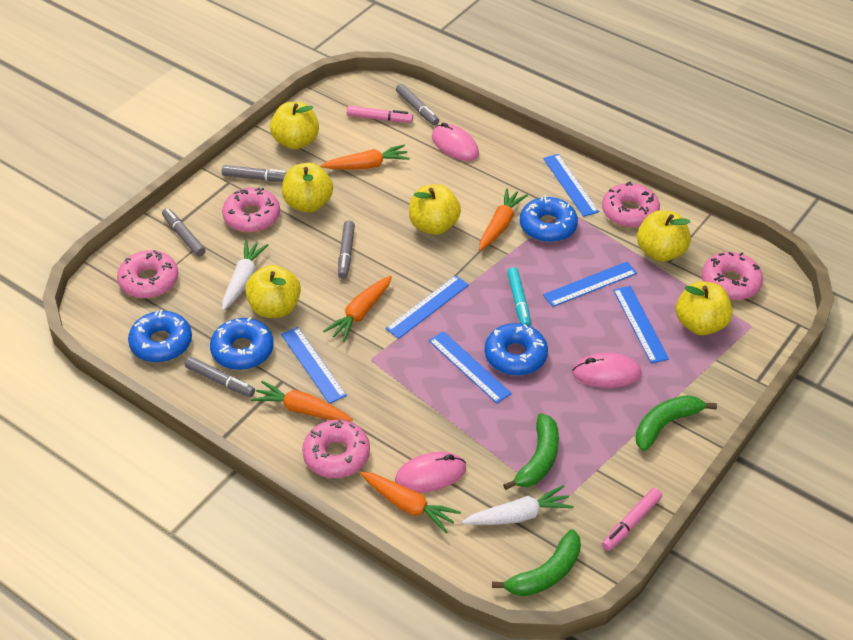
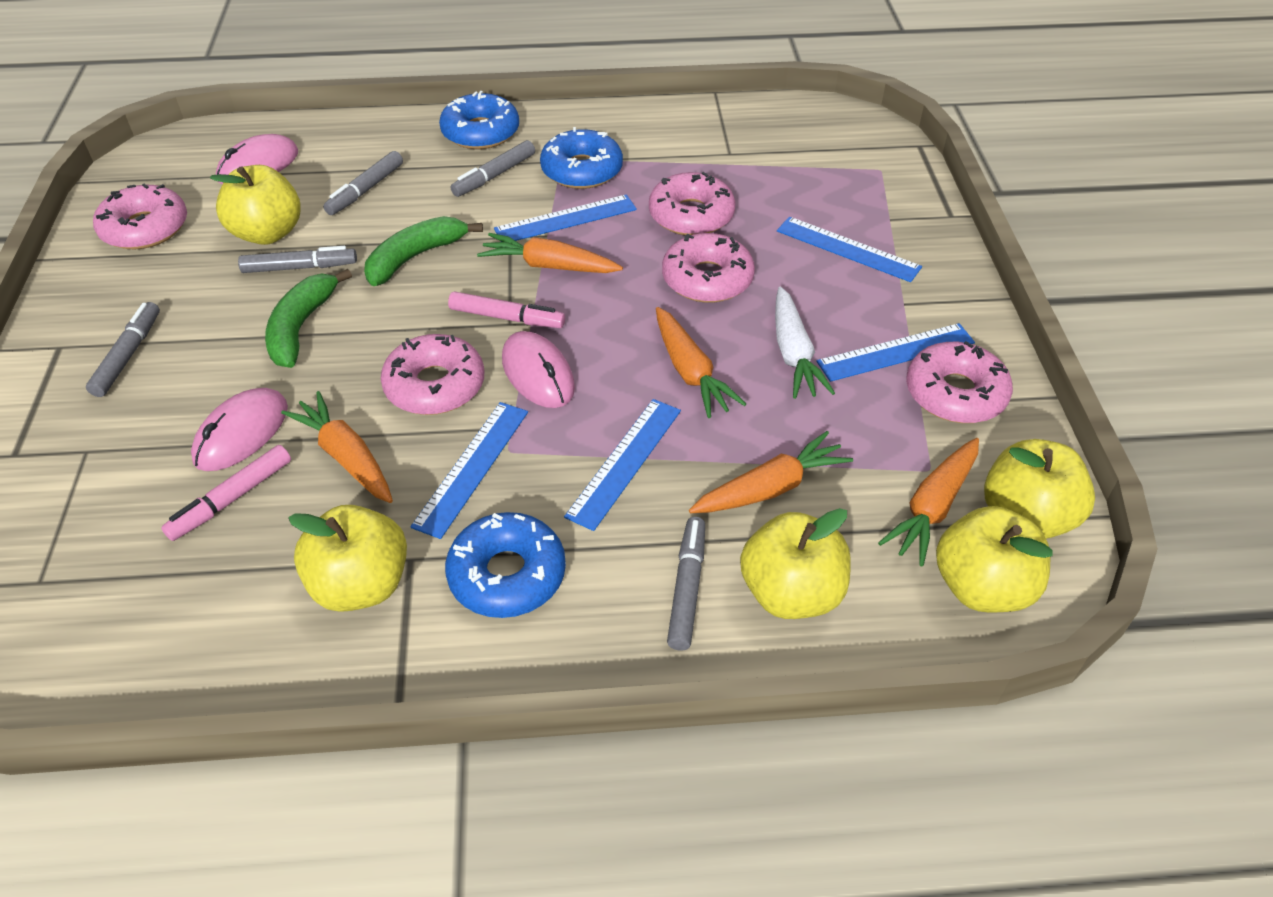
blue donut: 4 -> 3
blue ruler: 6 -> 5
green banana: 3 -> 2
turquoise marker: 1 -> 0
white carrot: 2 -> 1
yellow apple: 6 -> 5

